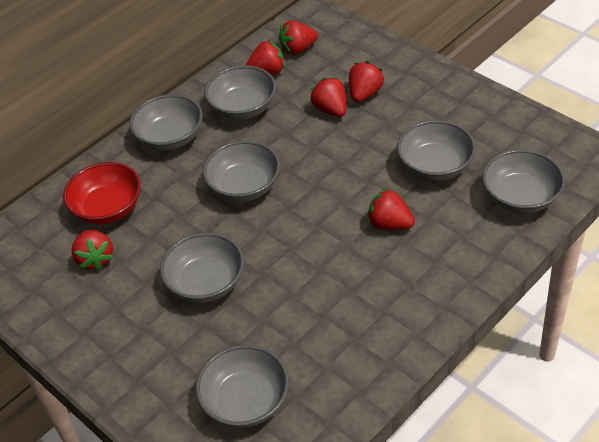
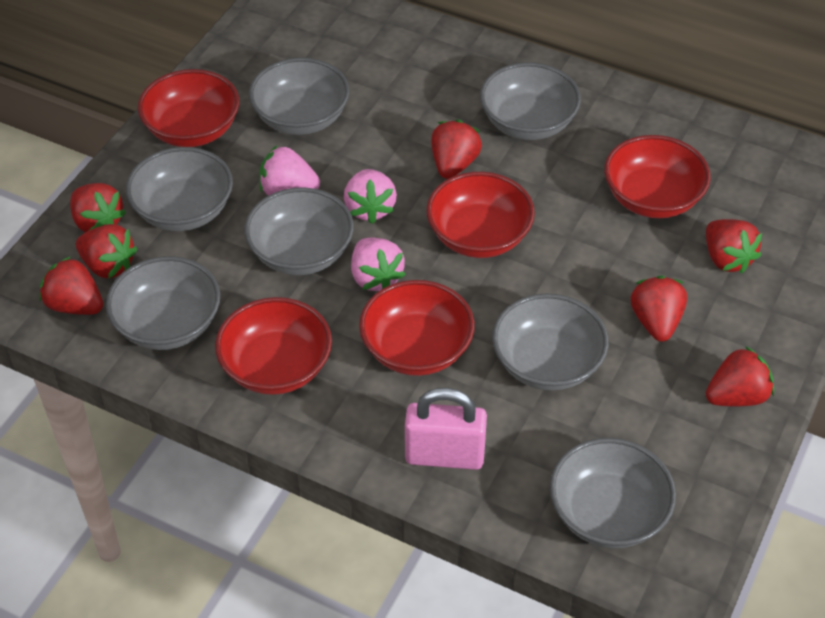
pink padlock: 0 -> 1
pink strawberry: 0 -> 3
red bowl: 1 -> 5
red strawberry: 6 -> 7

